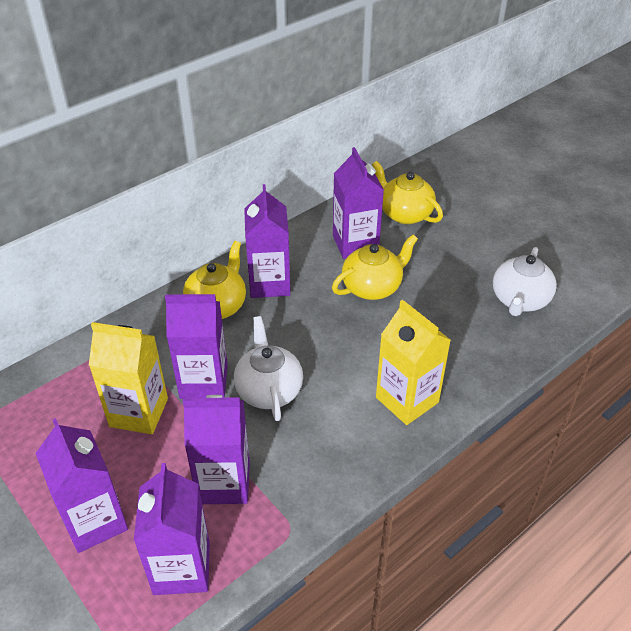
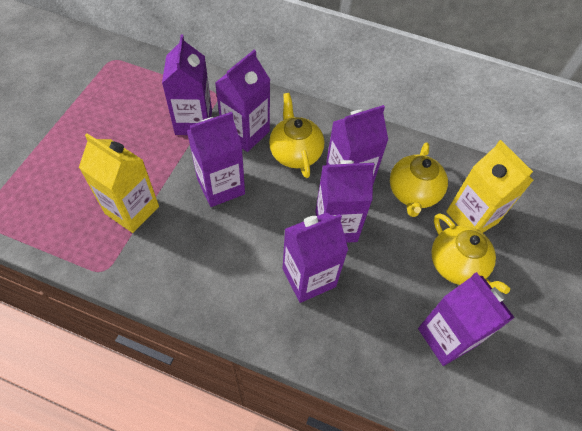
purple carton: 6 -> 7
white teapot: 2 -> 0

